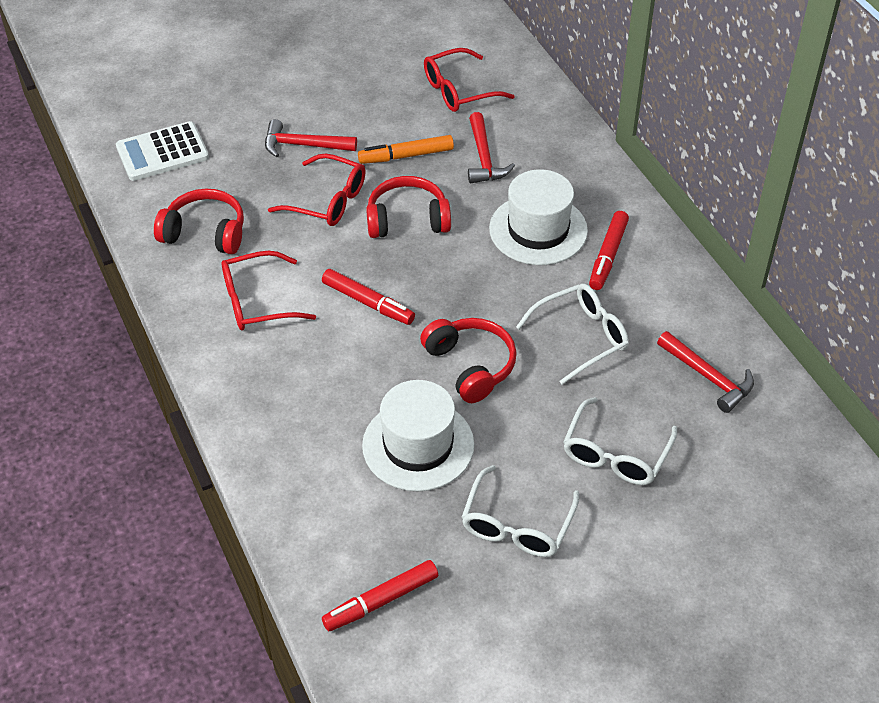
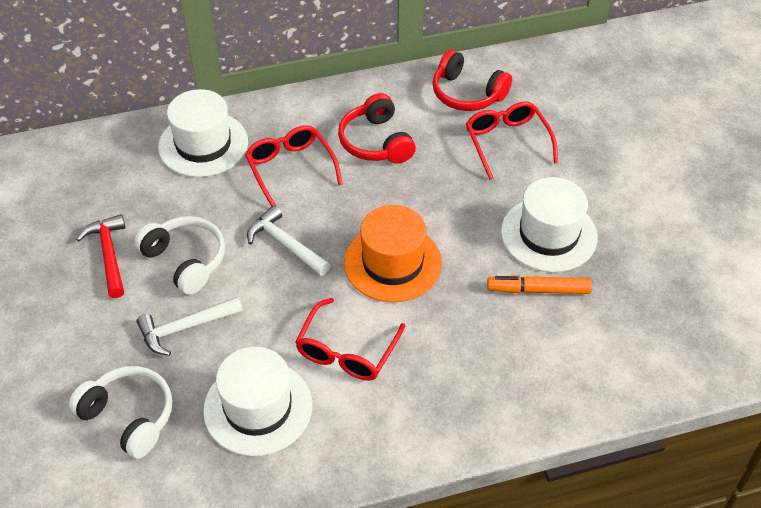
orange hat: 0 -> 1
red hammer: 3 -> 1
red headphones: 3 -> 2
red marker: 3 -> 0
white calculator: 1 -> 0
white glasses: 3 -> 0
white hammer: 0 -> 2
white hat: 2 -> 3
white headphones: 0 -> 2

